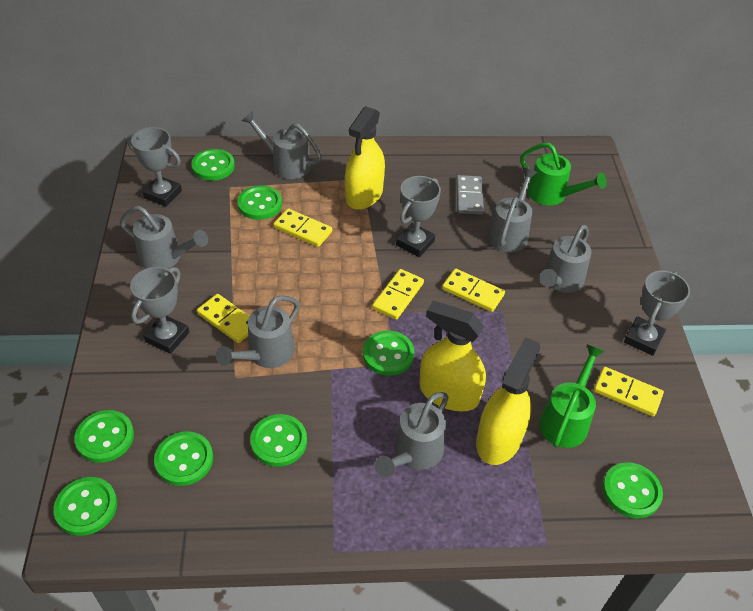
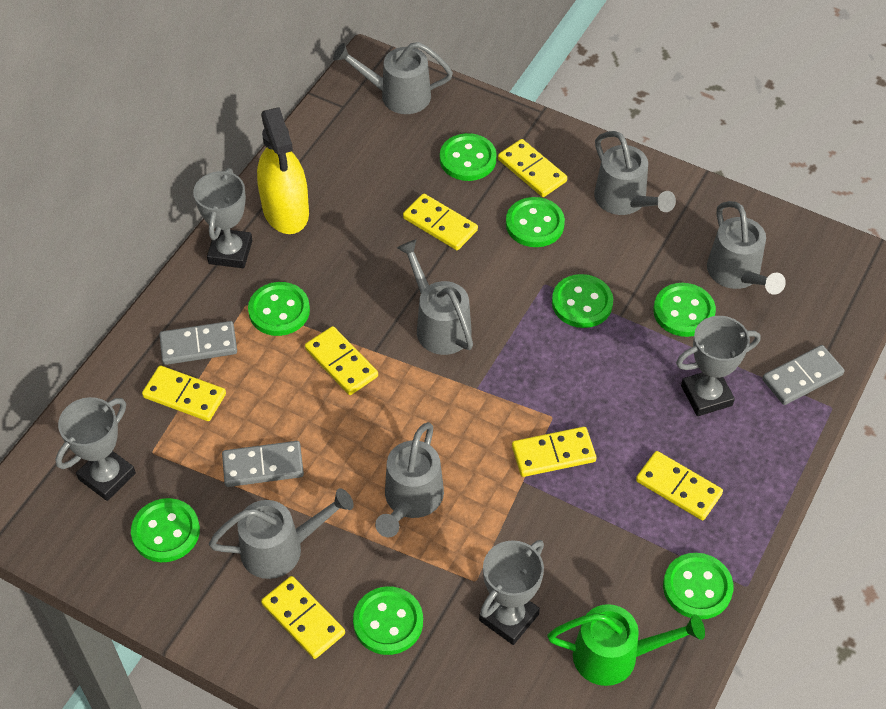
green watering can: 2 -> 1
grey domino: 1 -> 3
yellow domino: 5 -> 7
yellow spray bottle: 3 -> 1

